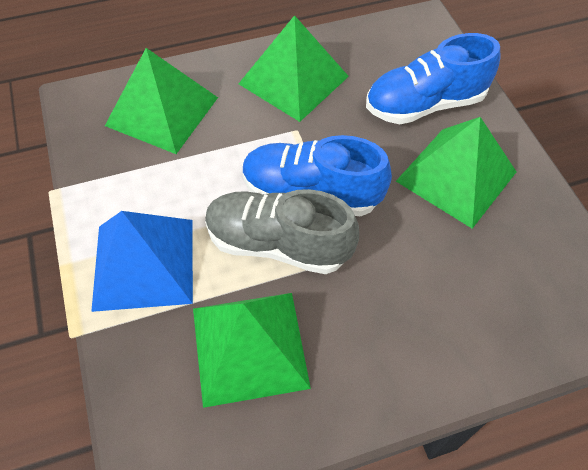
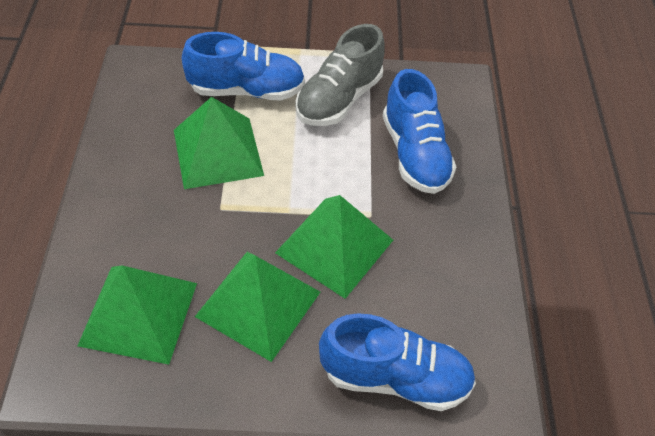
blue pyramid: 1 -> 0
blue shoe: 2 -> 3

